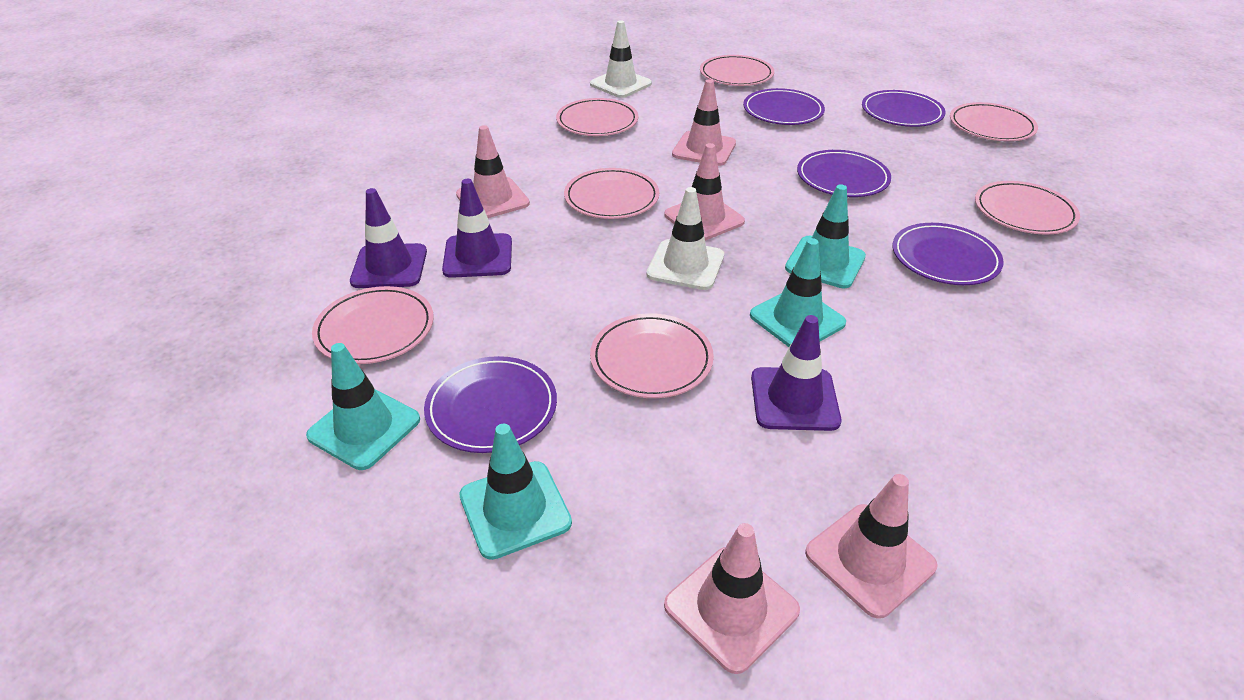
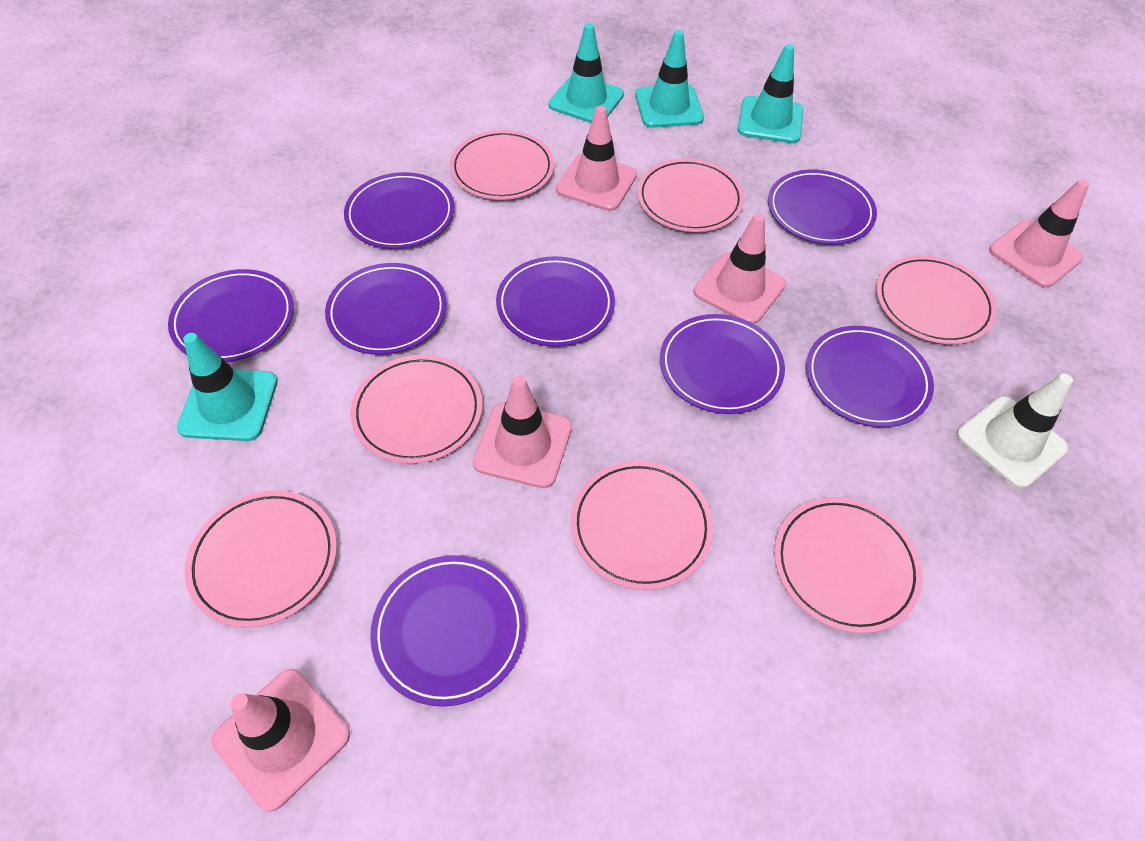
purple plate: 5 -> 8
purple traffic cone: 3 -> 0
white traffic cone: 2 -> 1

